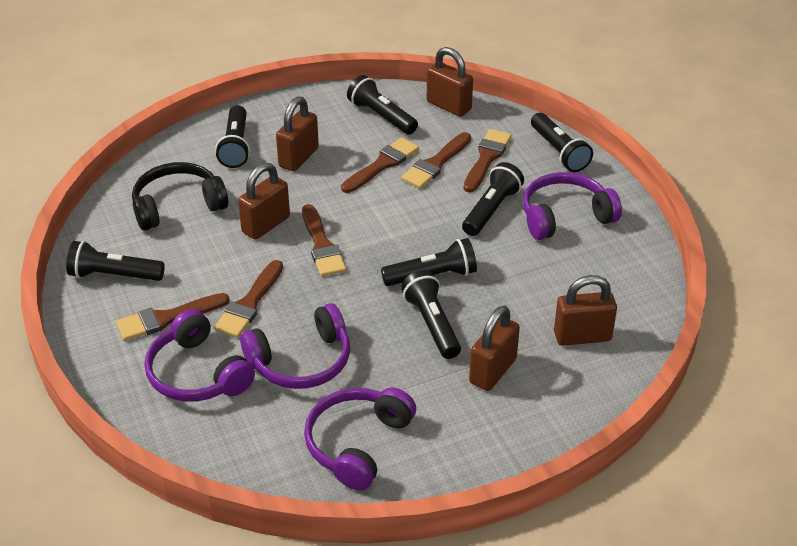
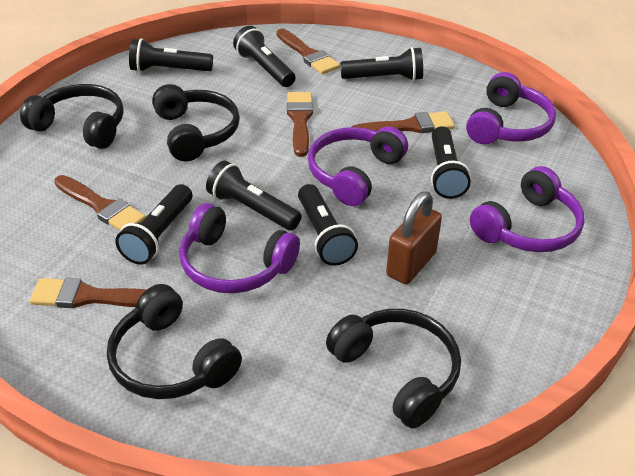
black headphones: 1 -> 4
brown brush: 6 -> 5
brown padlock: 5 -> 1

